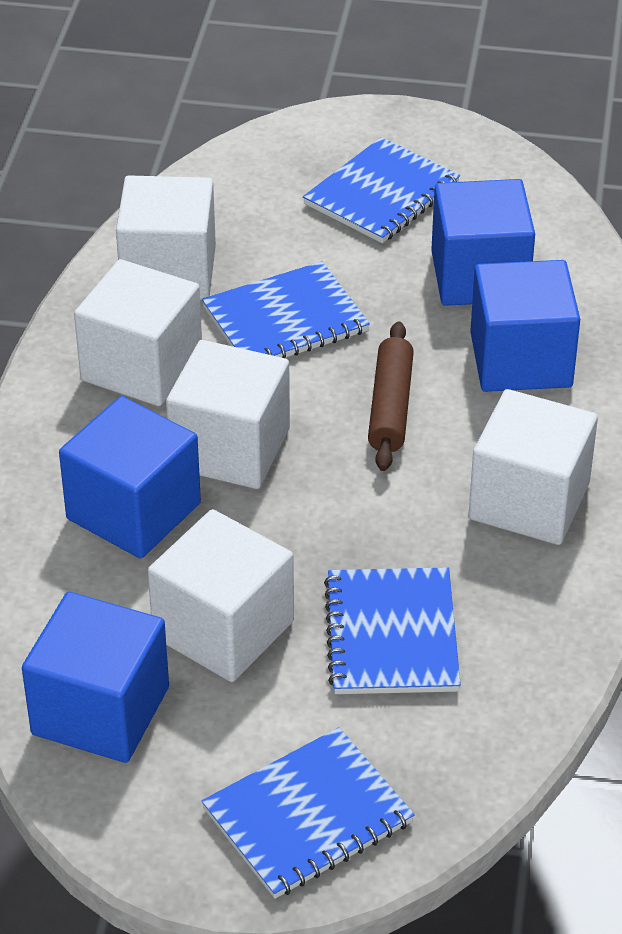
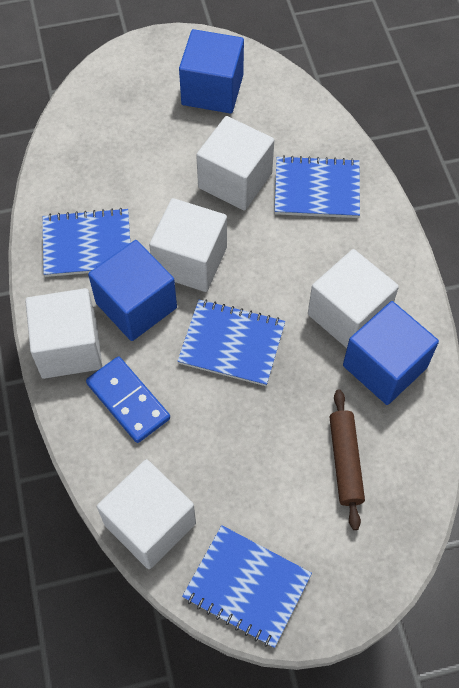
blue cube: 4 -> 3
blue domino: 0 -> 1

